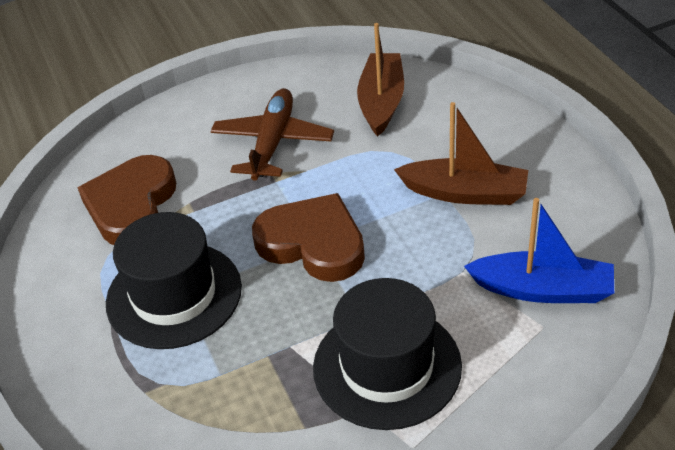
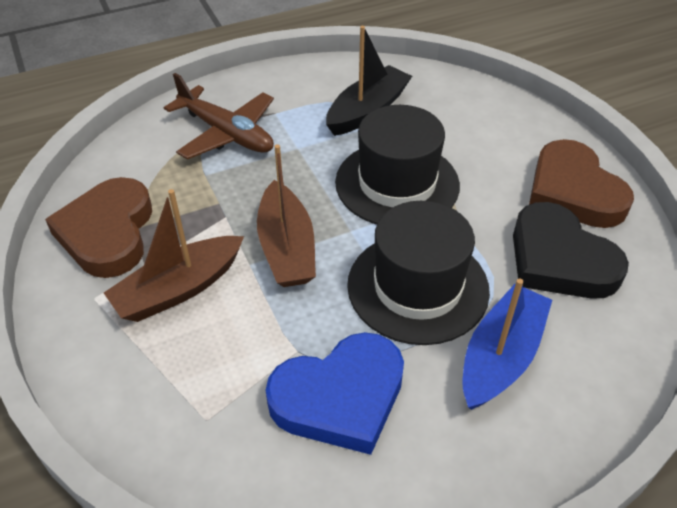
black boat: 0 -> 1
black heart: 0 -> 1
blue heart: 0 -> 1

